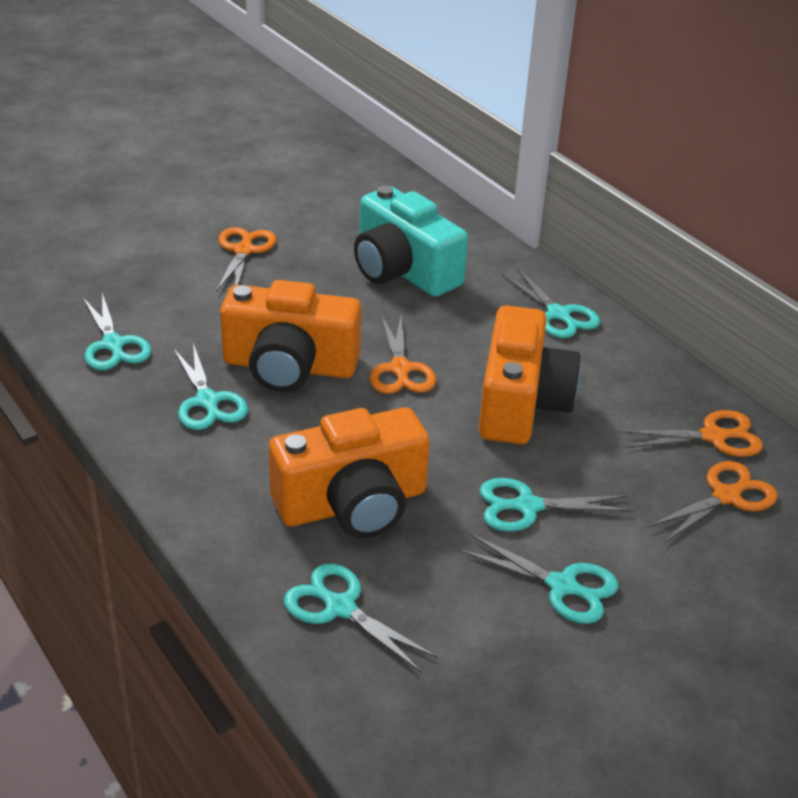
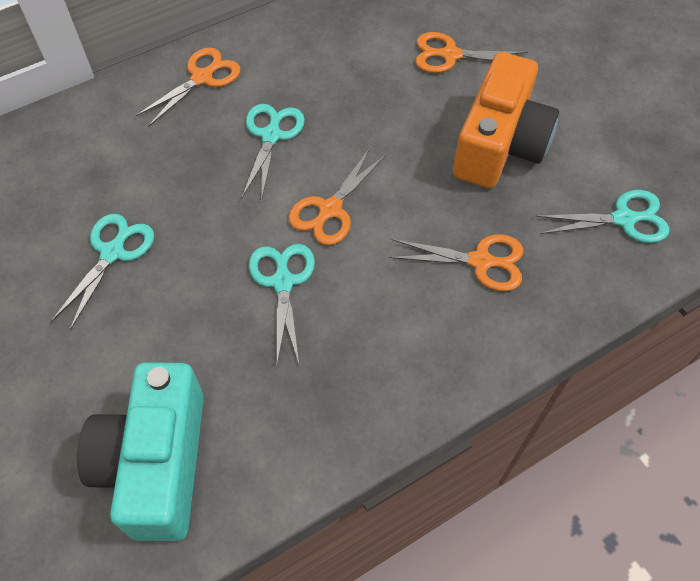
orange camera: 3 -> 1
turquoise scissors: 6 -> 4

